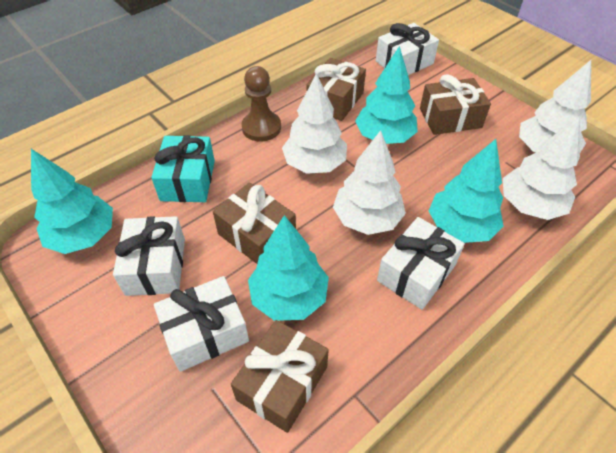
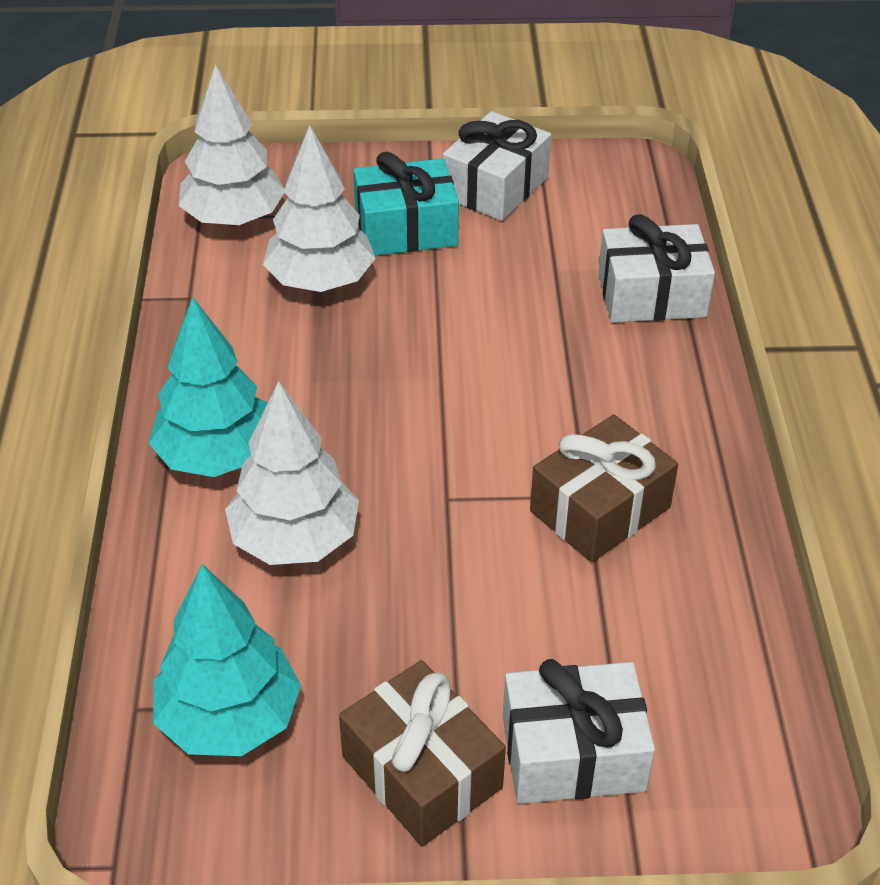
brown gift: 4 -> 2
brown pawn: 1 -> 0
turquoise tree: 4 -> 2
white gift: 4 -> 3
white tree: 4 -> 3

